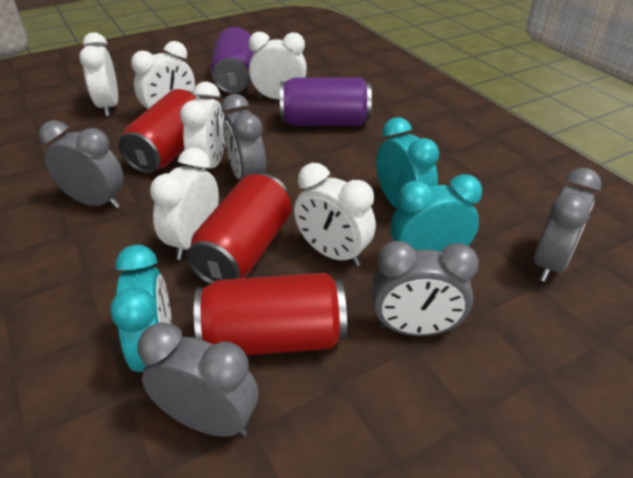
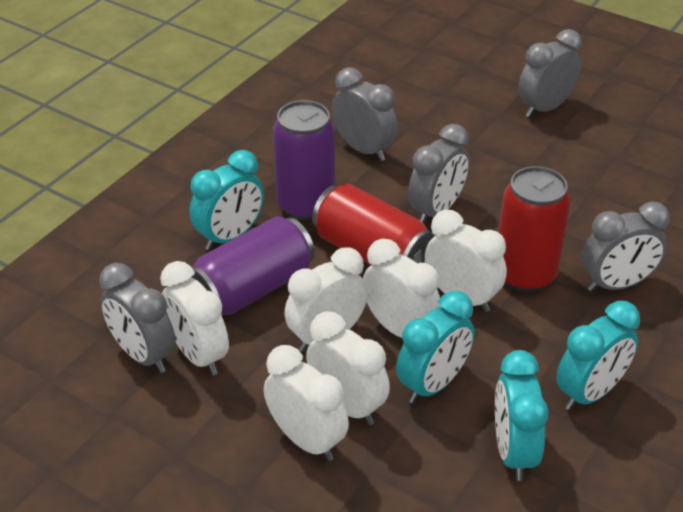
red can: 3 -> 2
turquoise clock: 3 -> 4

